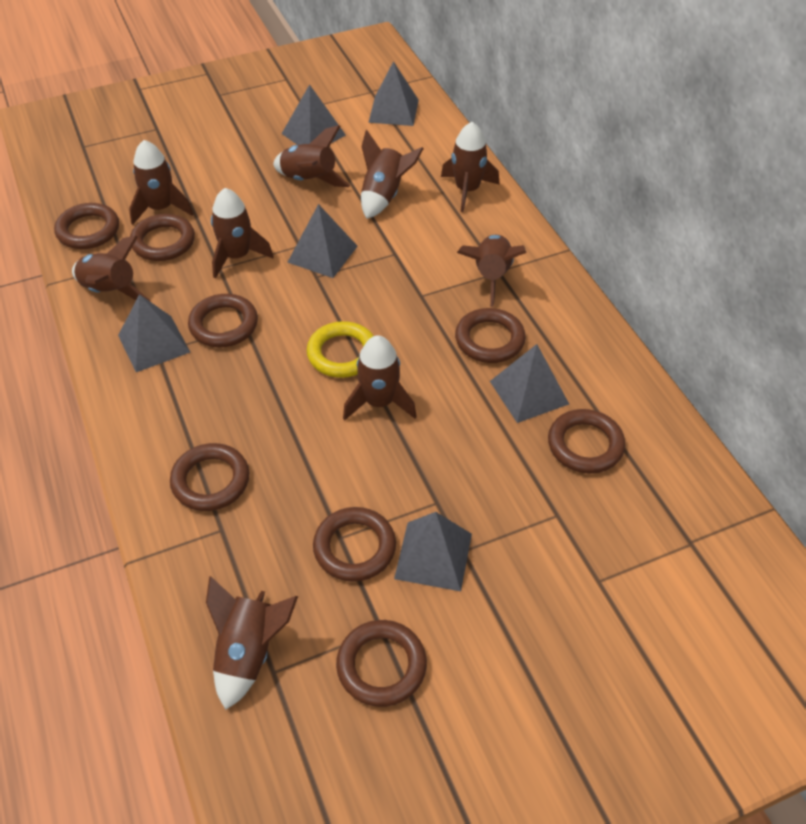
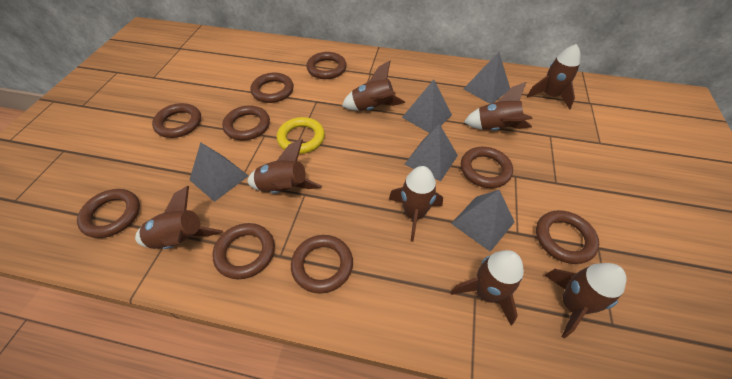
brown ring: 8 -> 9
brown rocket: 9 -> 8
grey pyramid: 6 -> 5

